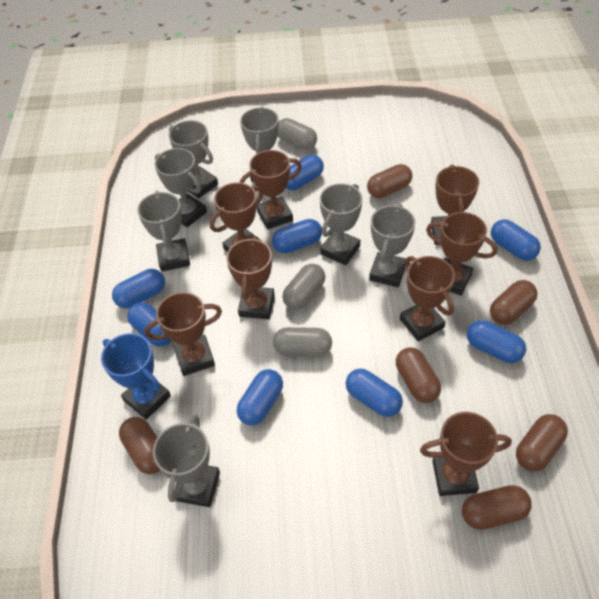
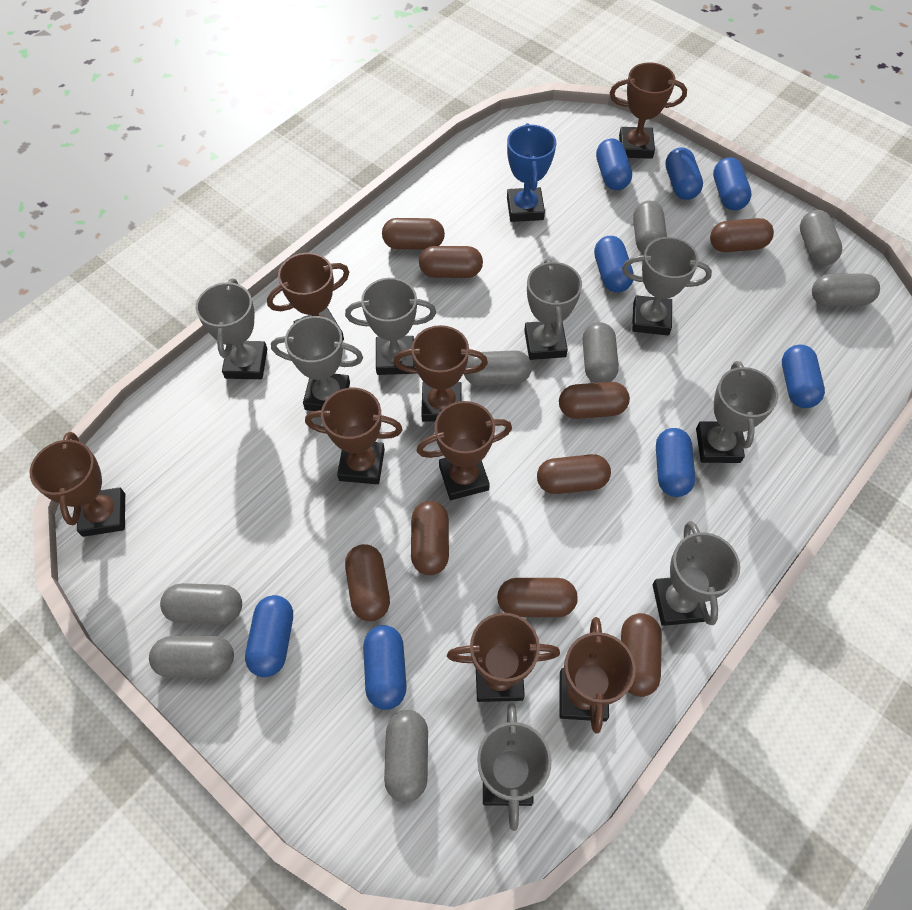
brown capsule: 6 -> 9
grey capsule: 3 -> 8
grey trophy: 7 -> 8

